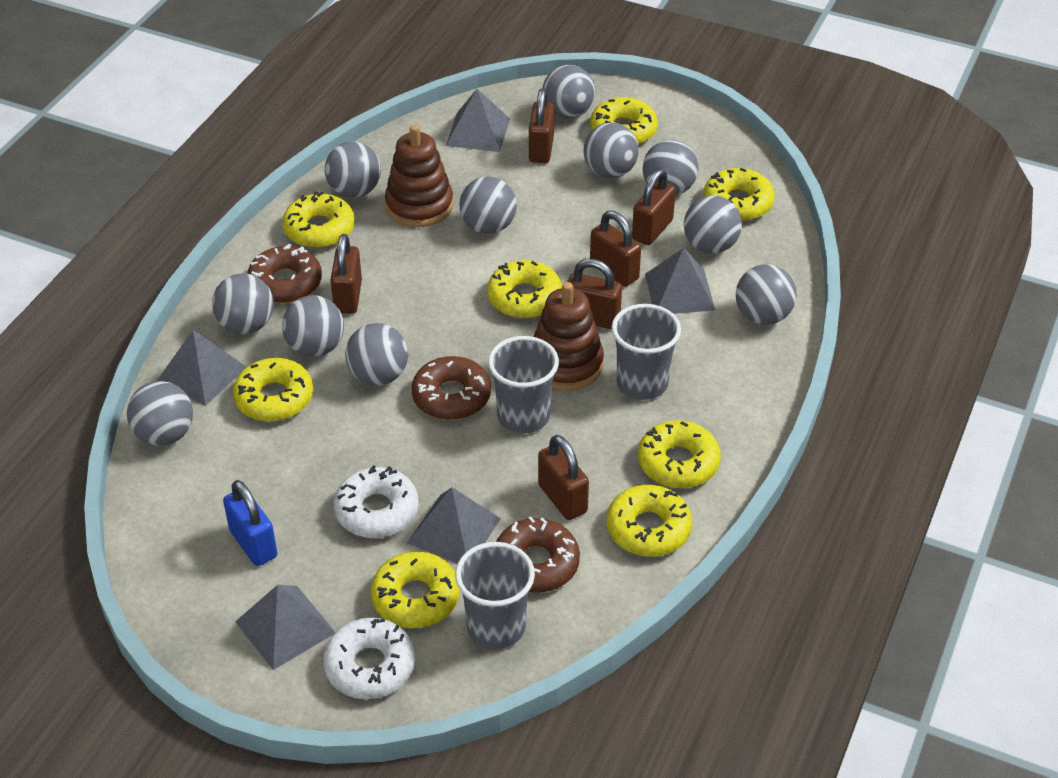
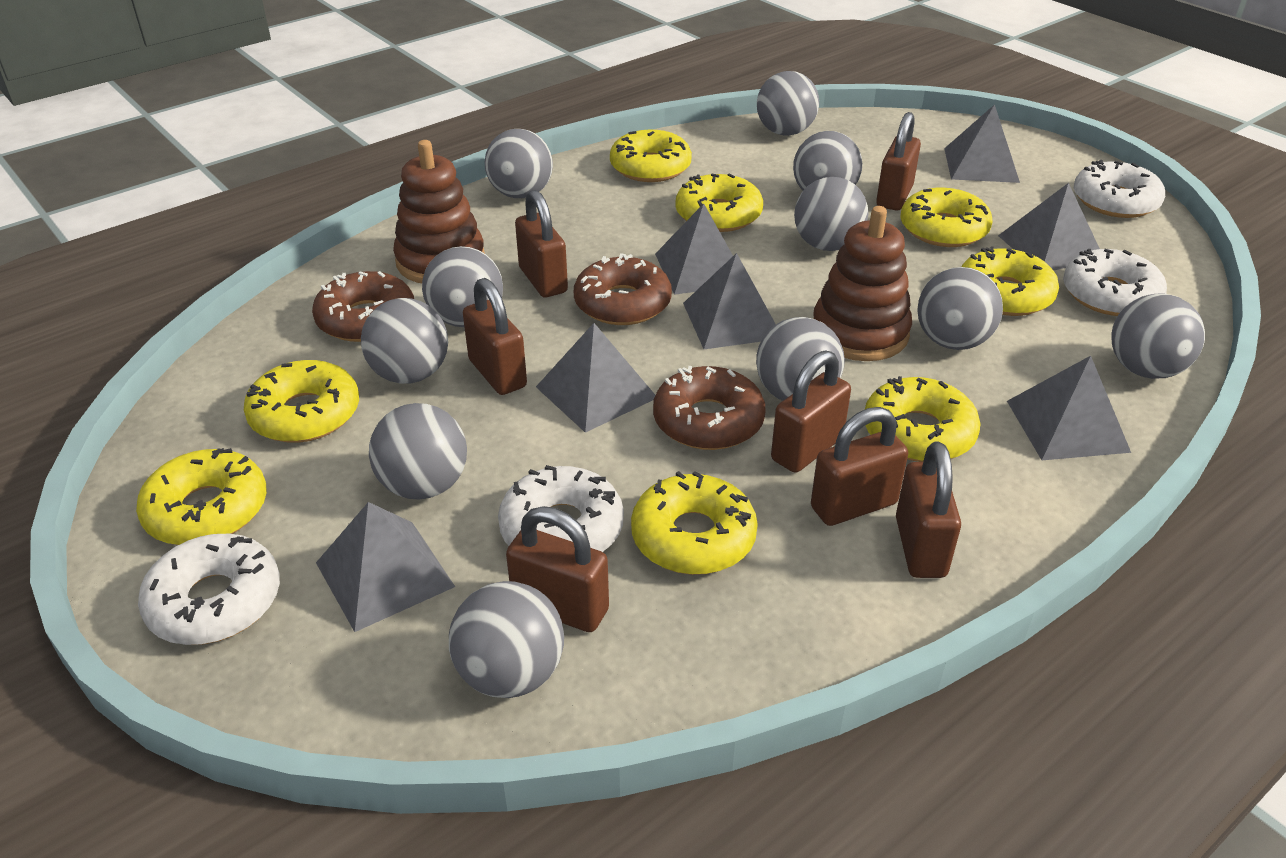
blue padlock: 1 -> 0
brown padlock: 6 -> 7
grey cup: 3 -> 0
grey pyramid: 5 -> 7
white donut: 2 -> 4

